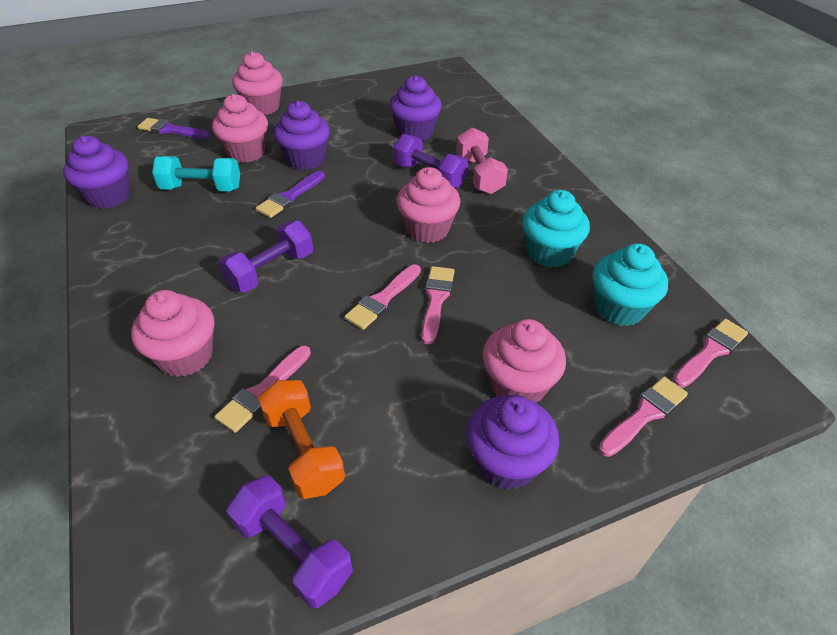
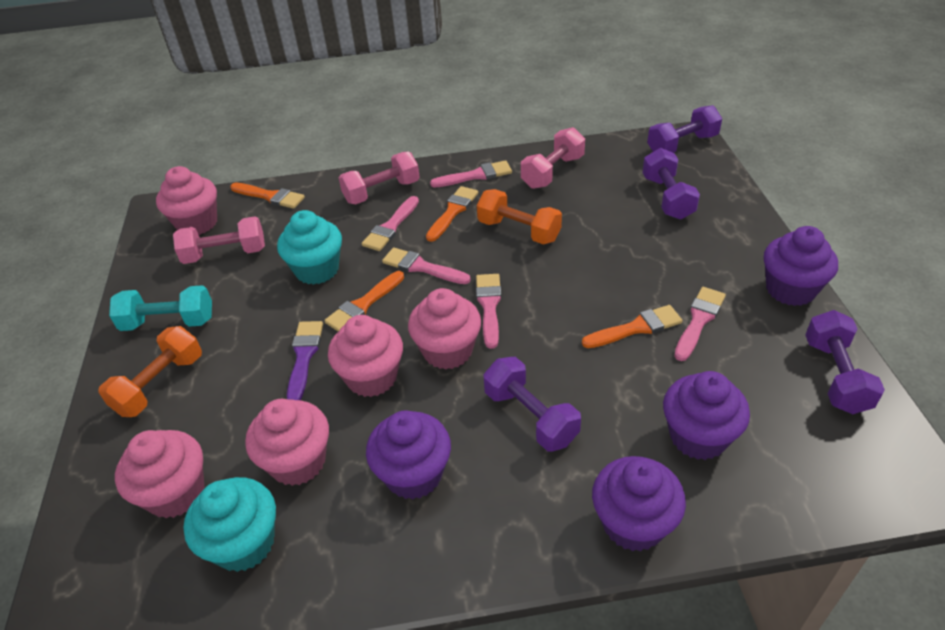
orange brush: 0 -> 4
orange dumbbell: 1 -> 2
pink dumbbell: 1 -> 3
purple brush: 2 -> 1
purple dumbbell: 3 -> 4

